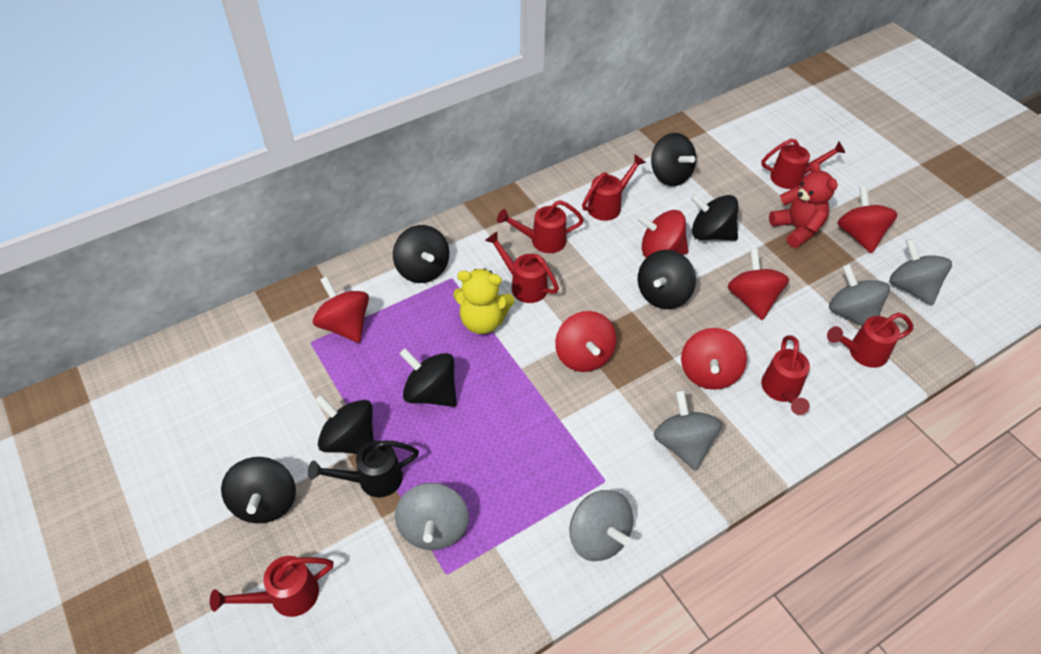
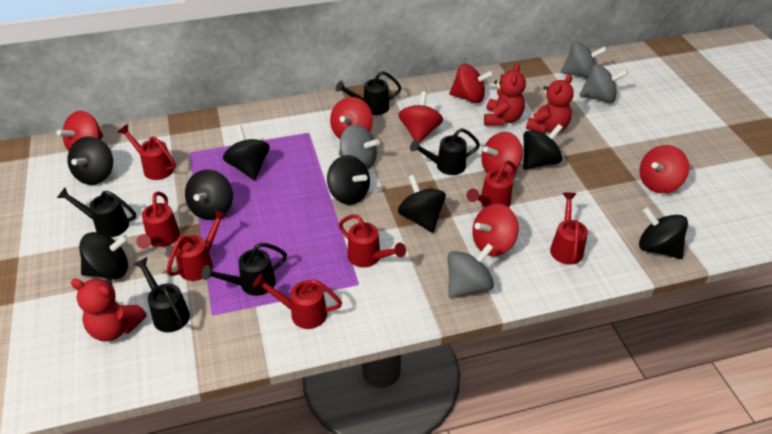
black spinning top: 7 -> 8
black watering can: 1 -> 5
grey spinning top: 5 -> 4
red spinning top: 6 -> 7
red teddy bear: 1 -> 3
yellow teddy bear: 1 -> 0

